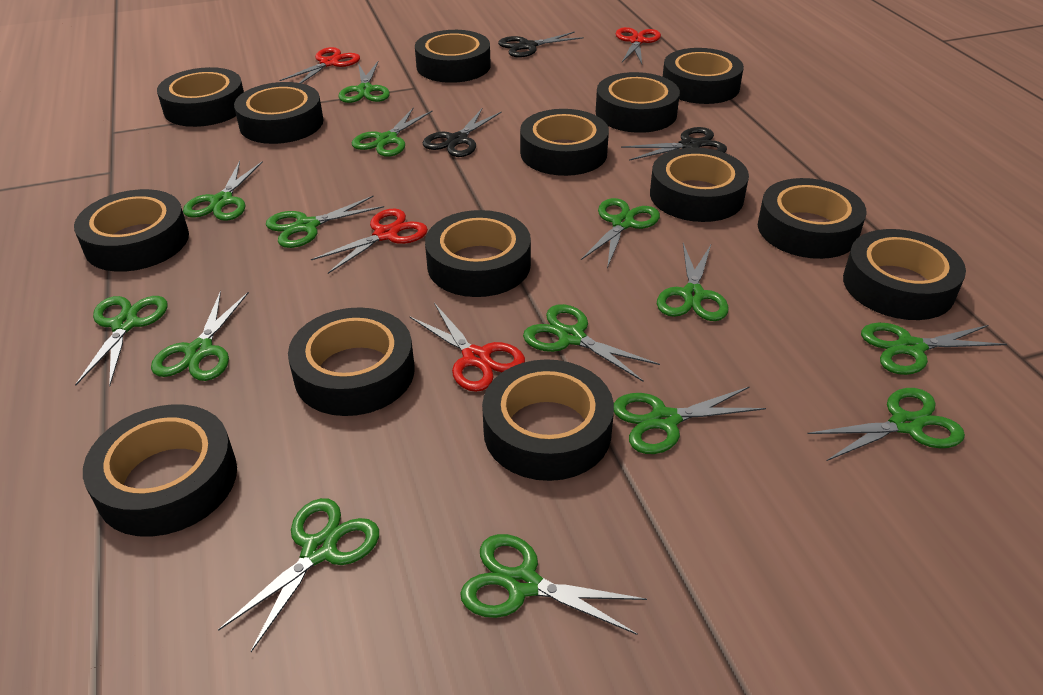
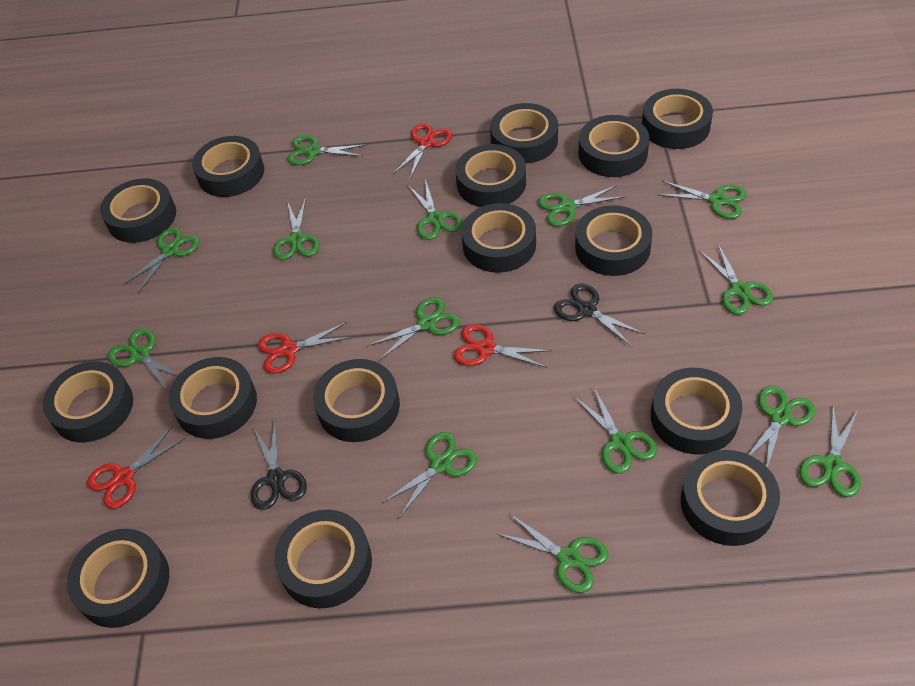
black scissors: 3 -> 2
black tape: 14 -> 15

